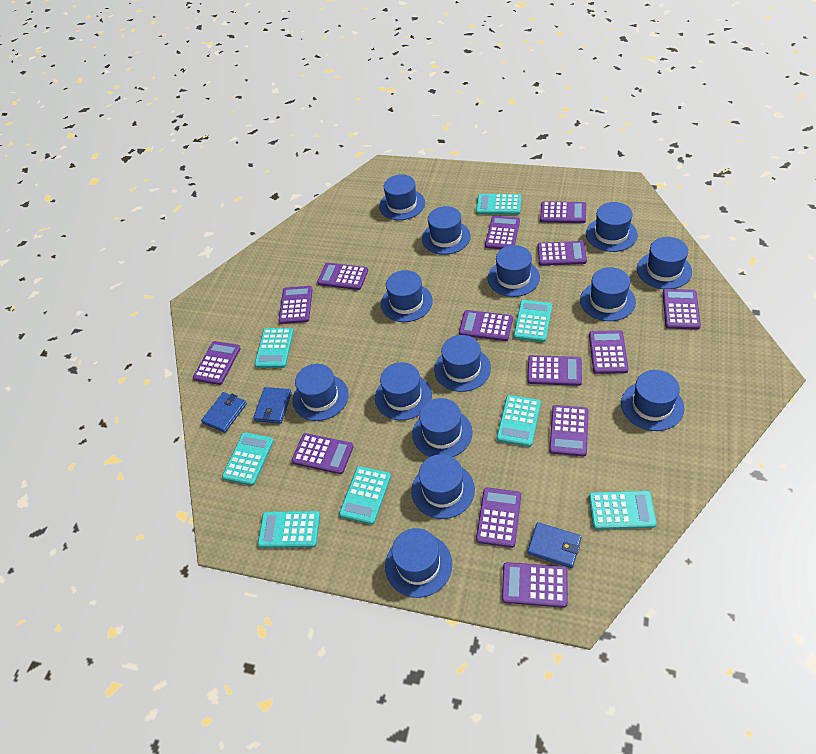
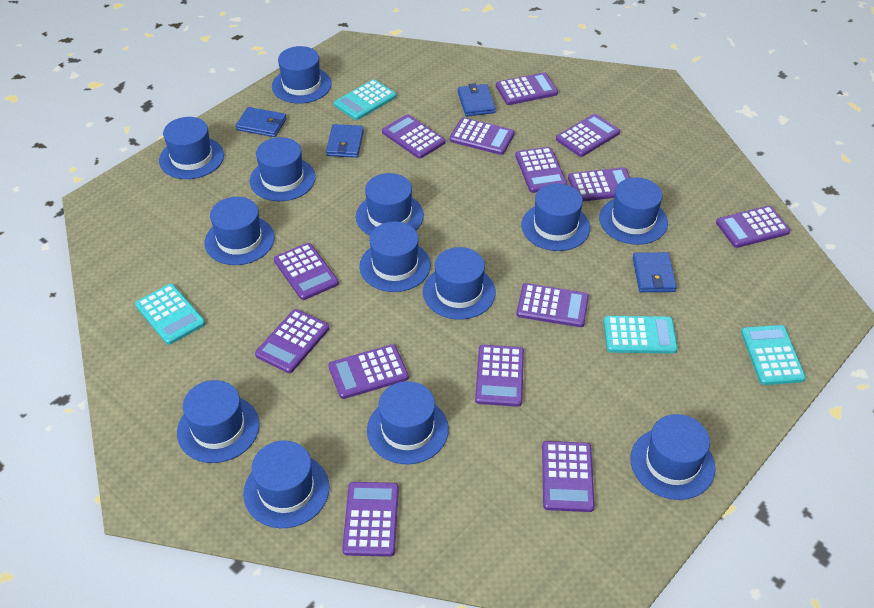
blue hat: 14 -> 13
blue wallet: 3 -> 4
turquoise calculator: 8 -> 4

